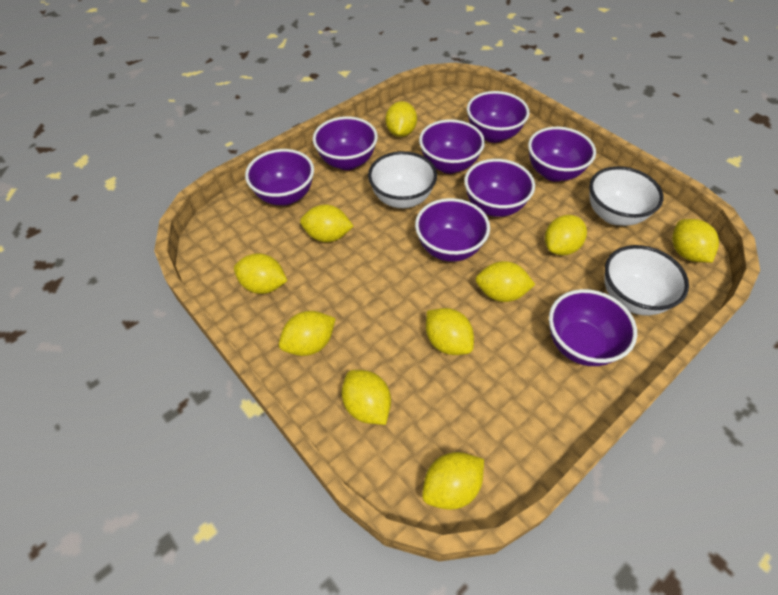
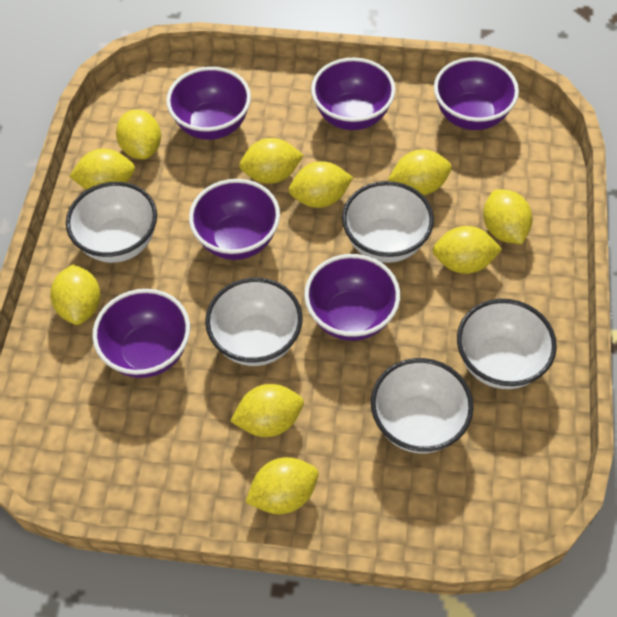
purple bowl: 8 -> 6
white bowl: 3 -> 5

